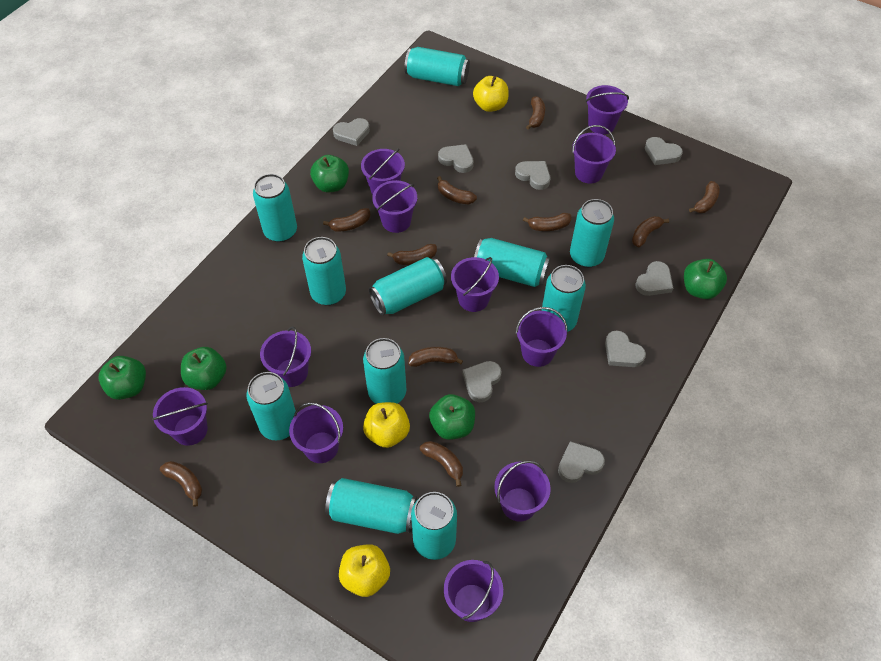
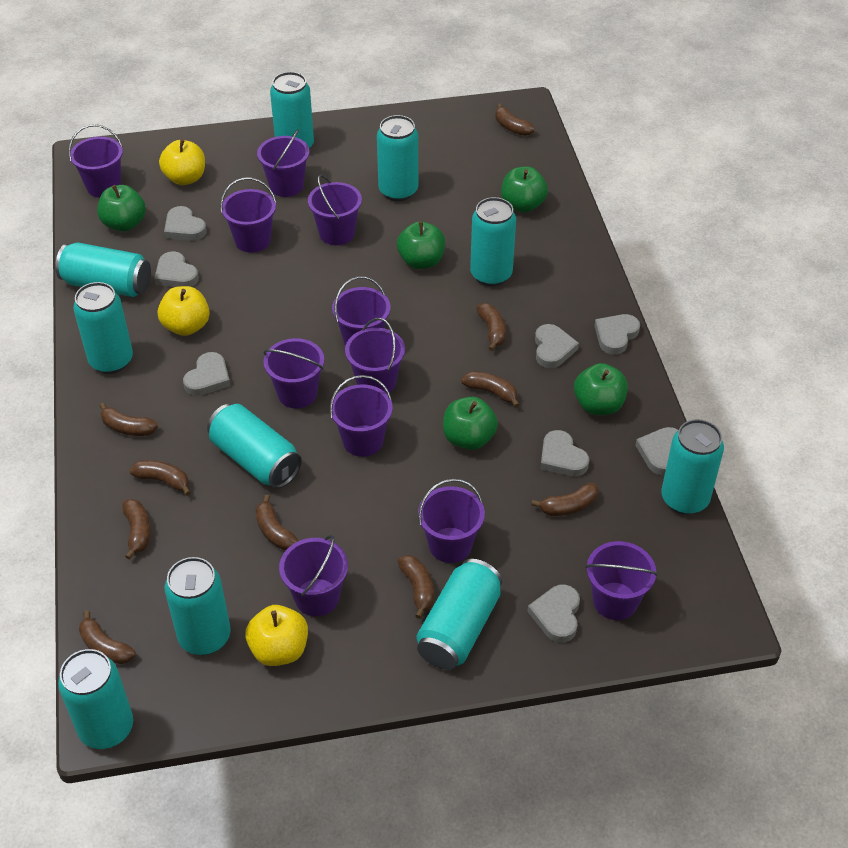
turquoise can: 11 -> 10

